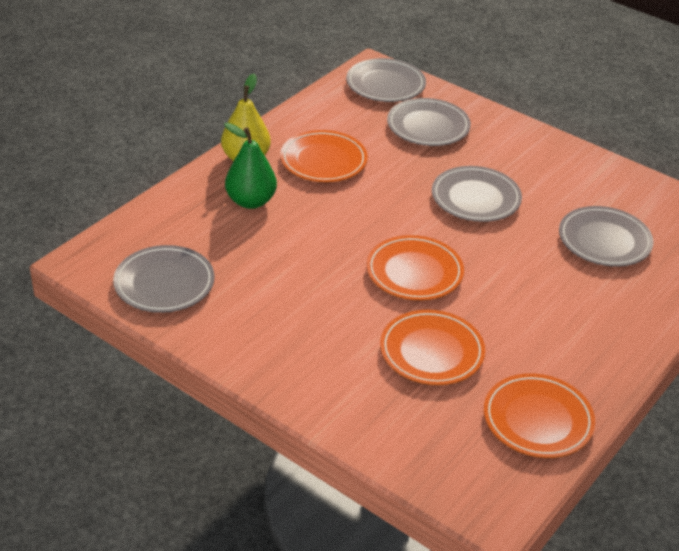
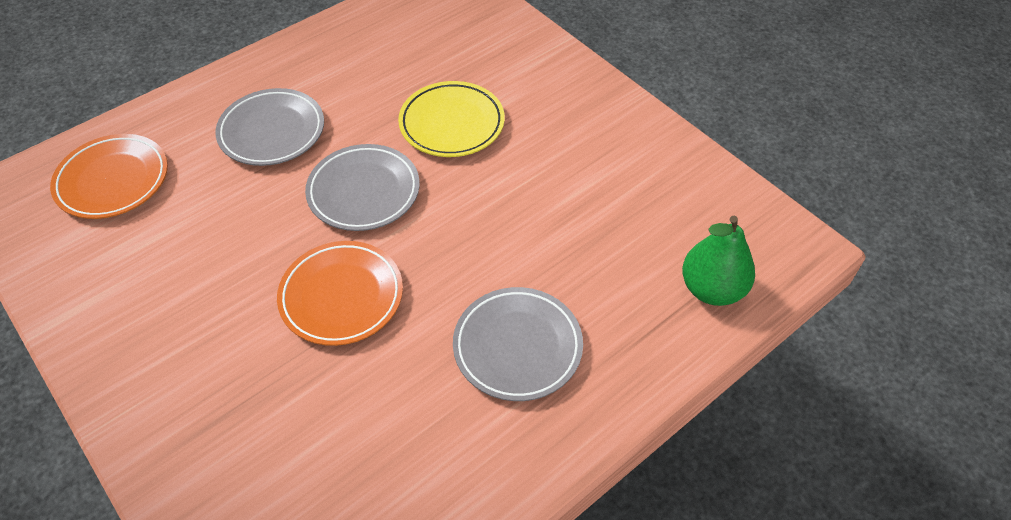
grey plate: 5 -> 3
orange plate: 4 -> 2
yellow pear: 1 -> 0
yellow plate: 0 -> 1

